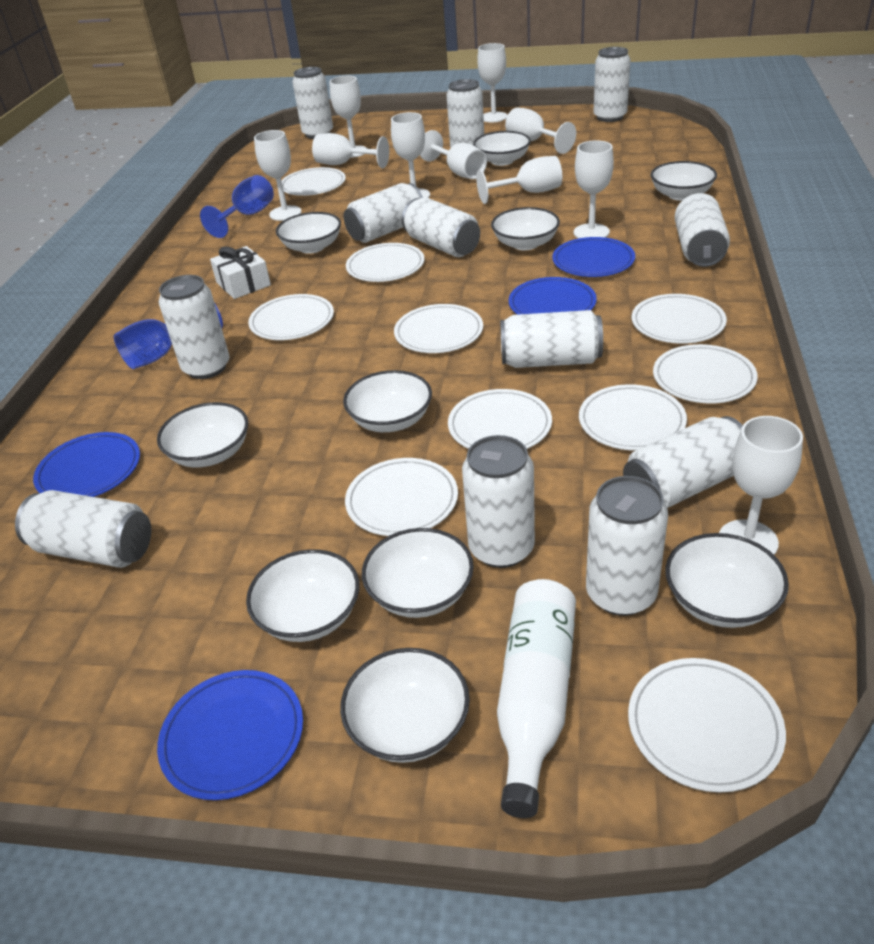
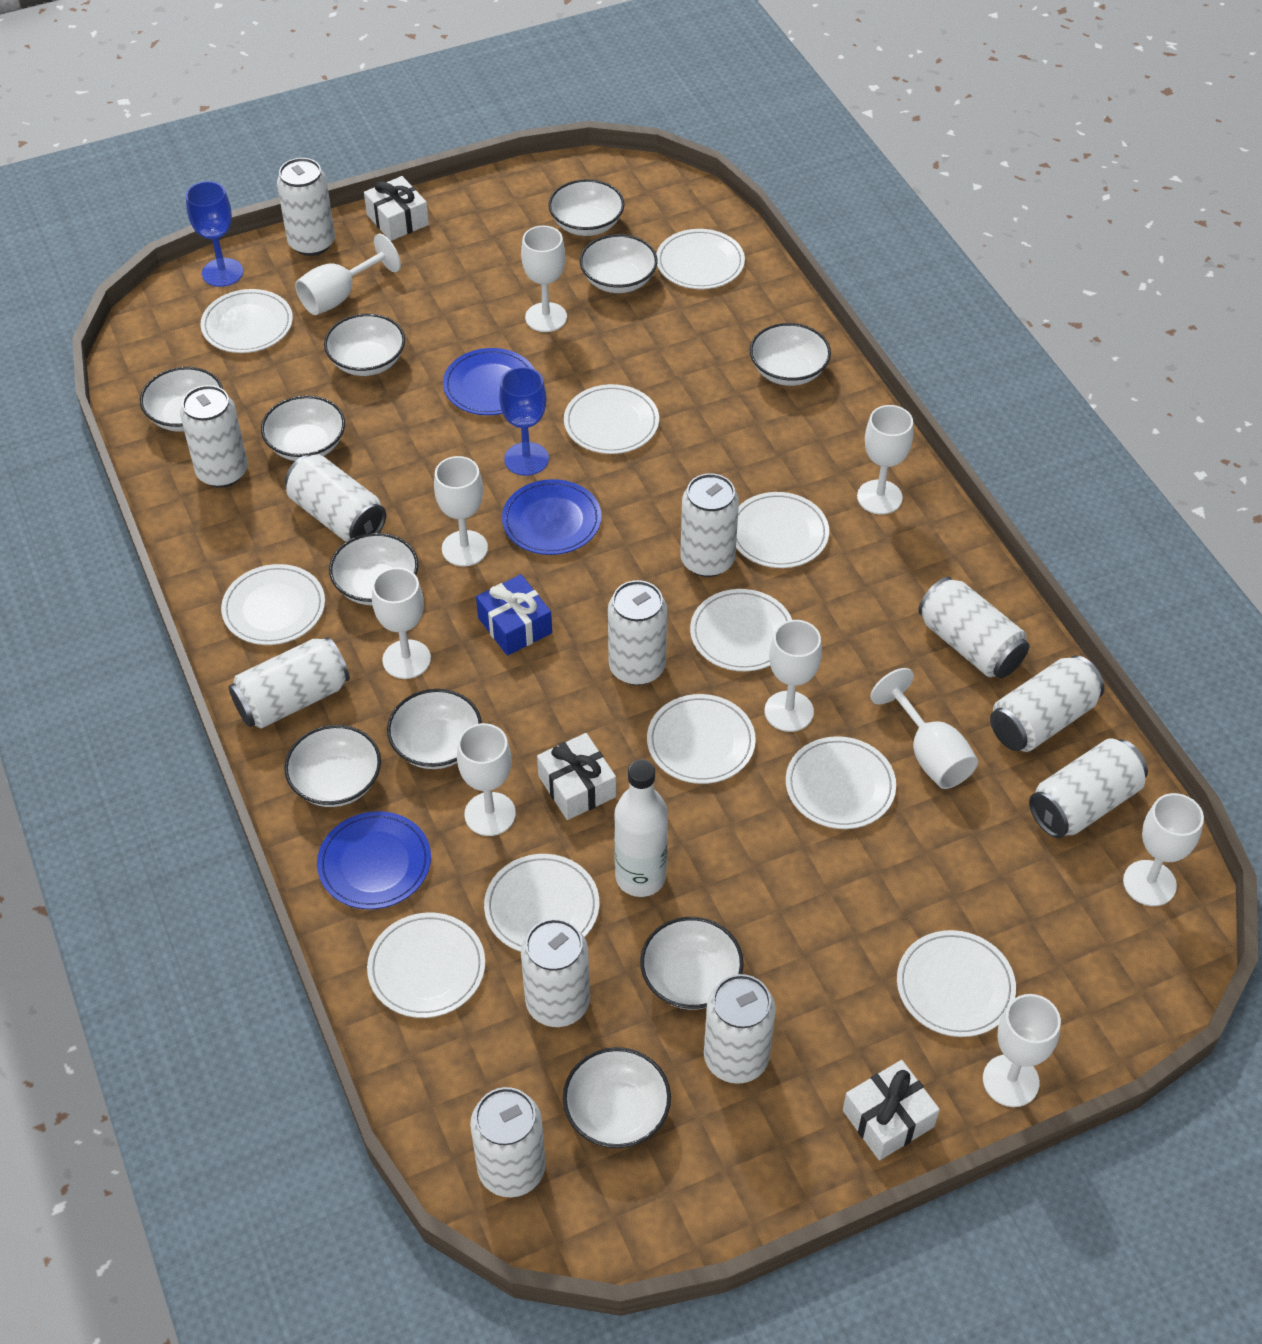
blue gift: 0 -> 1
blue plate: 4 -> 3
white bowl: 10 -> 11
white gift: 1 -> 3
white plate: 10 -> 11

